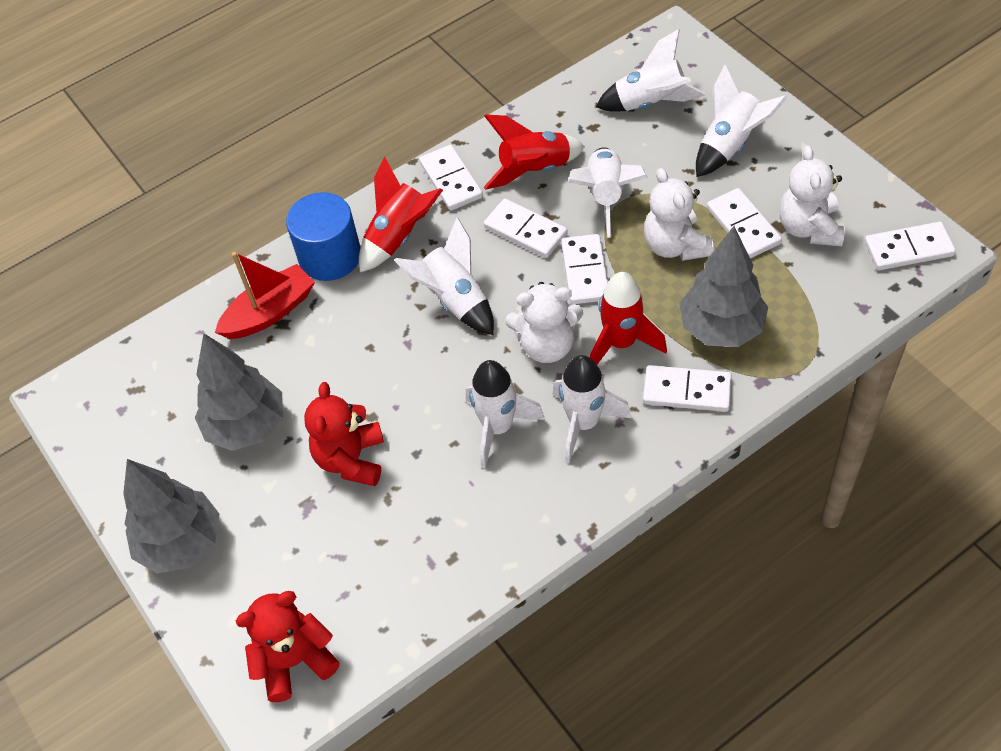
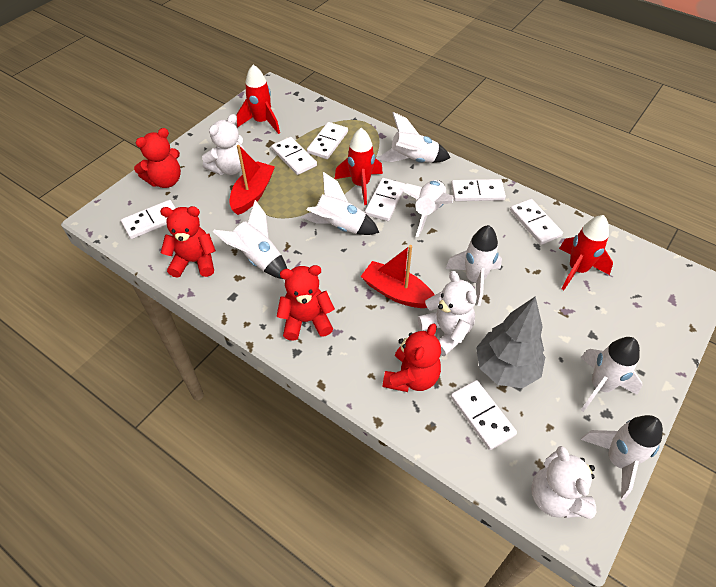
blue cylinder: 1 -> 0
grey tree: 3 -> 1
red boat: 1 -> 2
red teddy bear: 2 -> 4
white domino: 6 -> 7
white rocket: 6 -> 7

